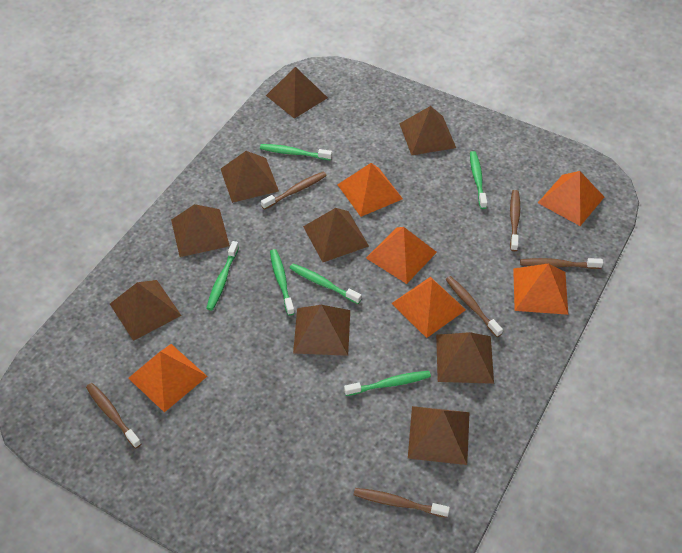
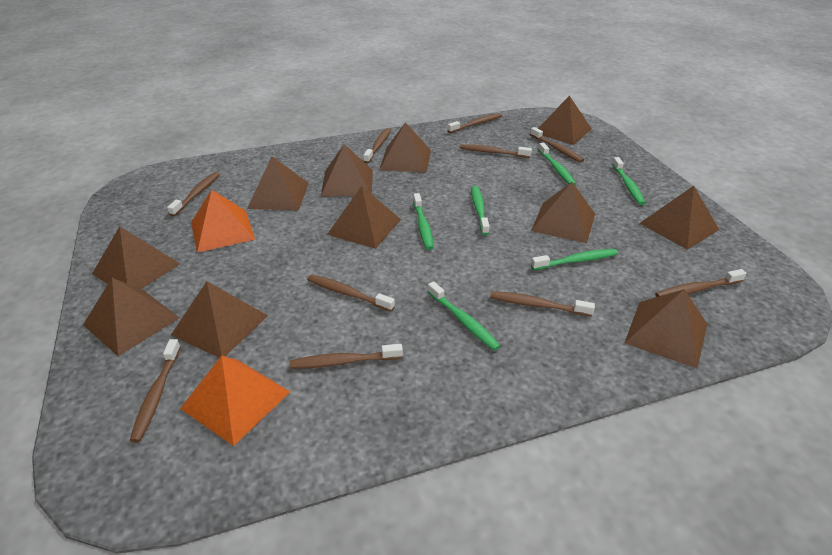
brown pyramid: 9 -> 11
brown toothbrush: 6 -> 10
orange pyramid: 6 -> 2

